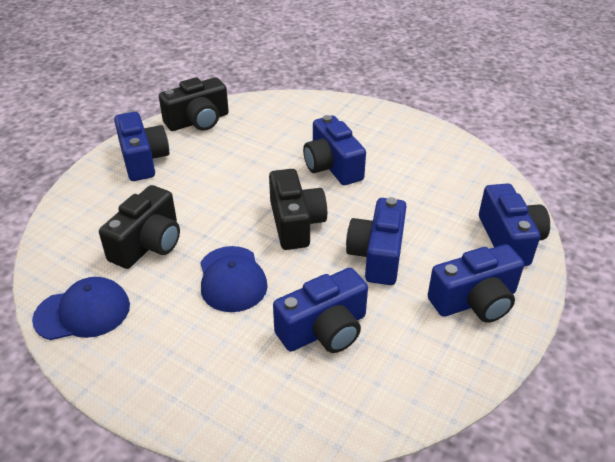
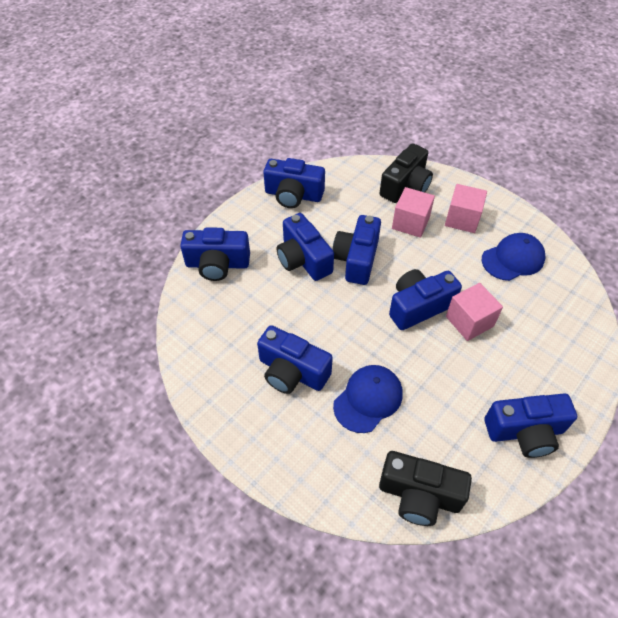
black camera: 3 -> 2
blue camera: 6 -> 7
pink cube: 0 -> 3

